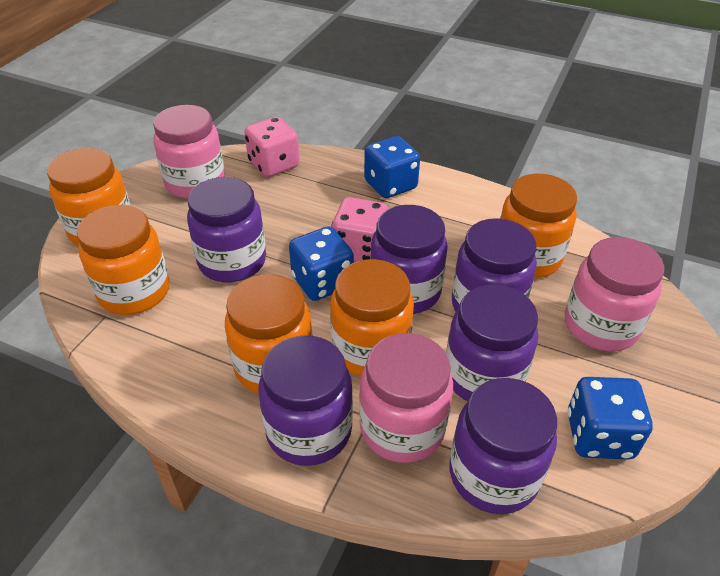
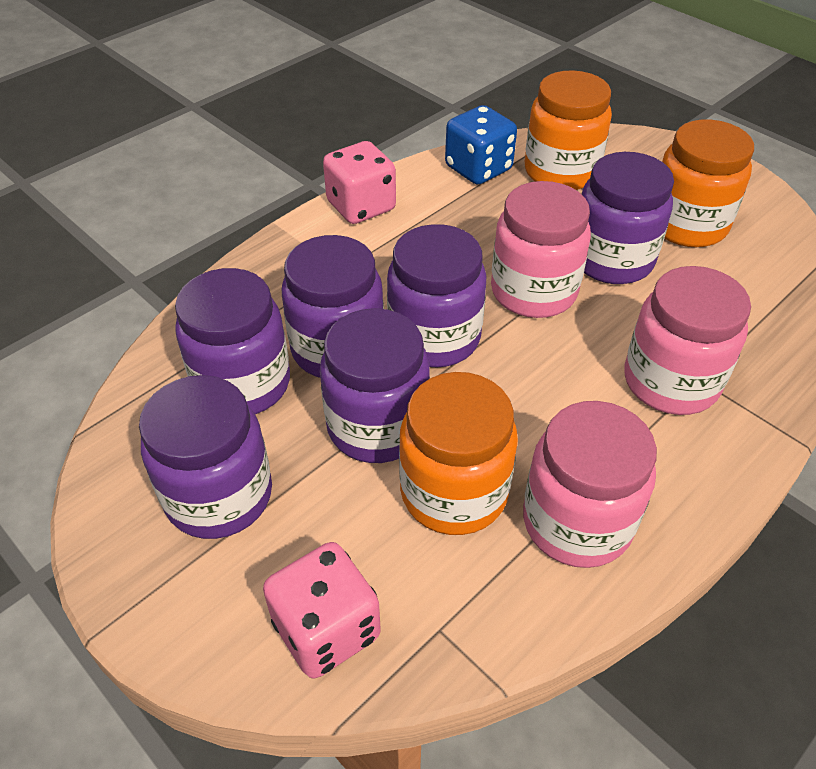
blue dice: 3 -> 1
orange jar: 5 -> 3

